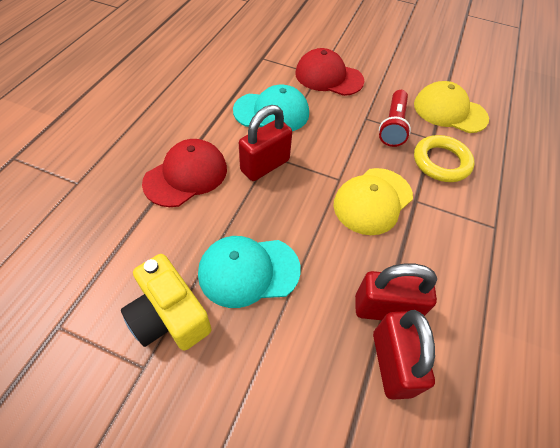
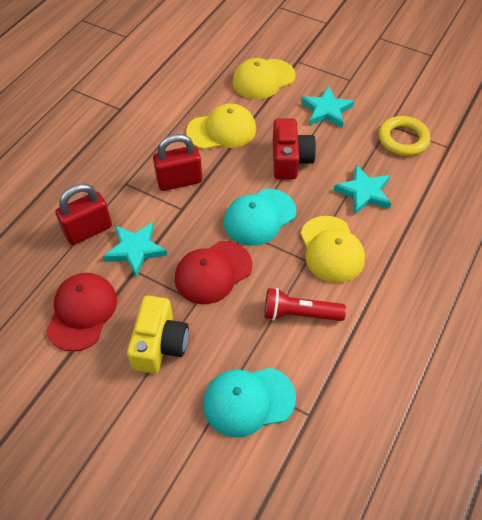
red camera: 0 -> 1
red padlock: 3 -> 2
turquoise star: 0 -> 3
yellow cap: 2 -> 3

